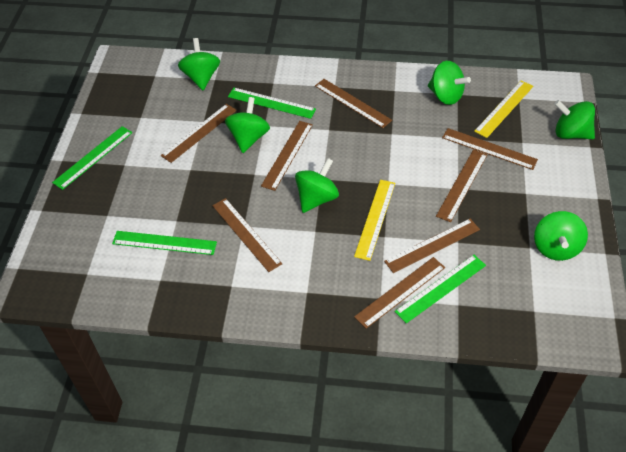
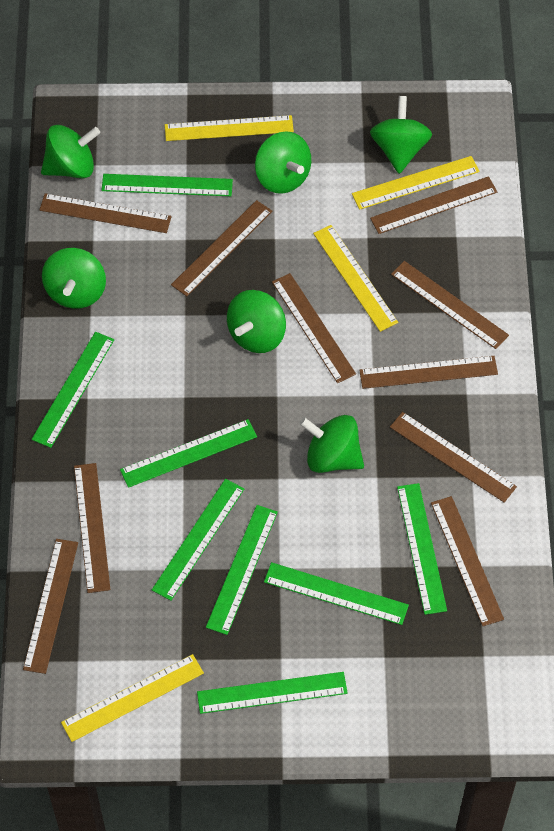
brown ruler: 8 -> 10
green ruler: 4 -> 8
yellow ruler: 2 -> 4

